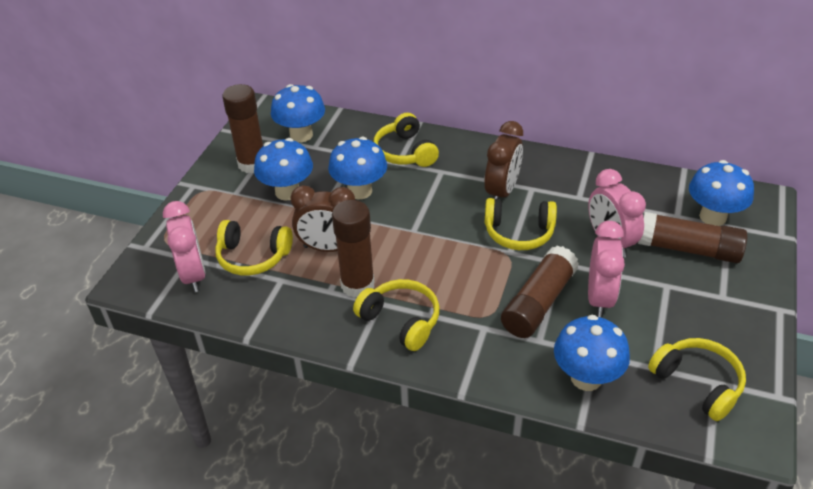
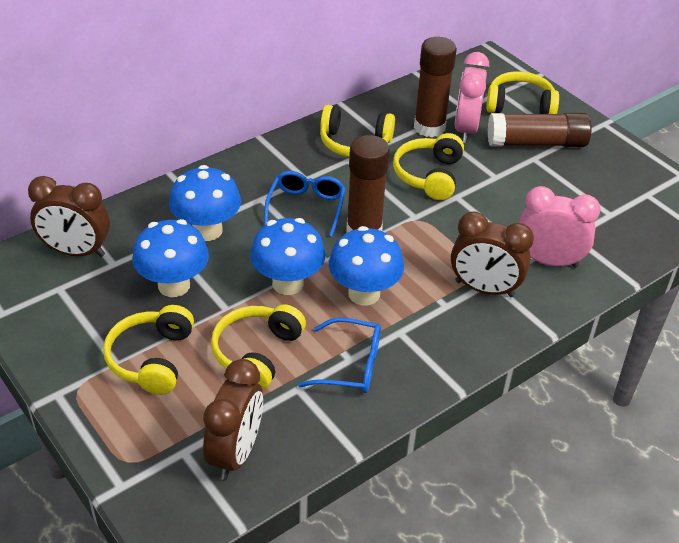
blue glasses: 0 -> 2
blue mushroom: 5 -> 4
brown clock: 2 -> 3
brown glue stick: 4 -> 3
pink clock: 3 -> 2

